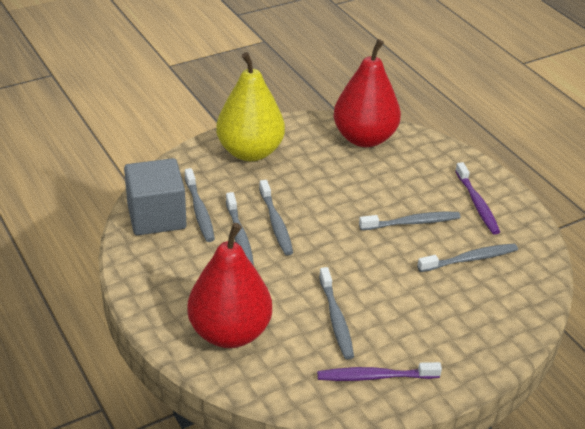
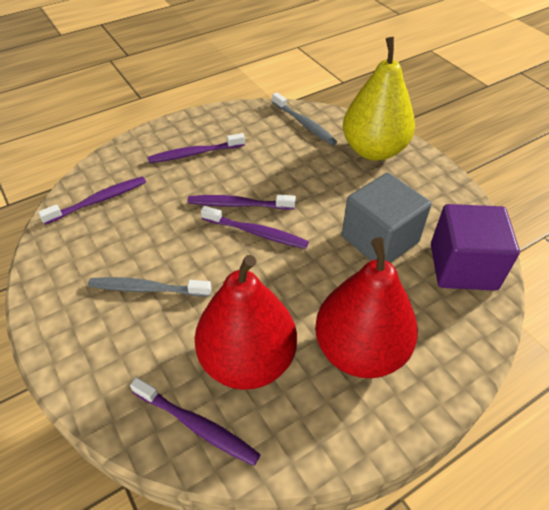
grey toothbrush: 6 -> 2
purple cube: 0 -> 1
purple toothbrush: 2 -> 5

